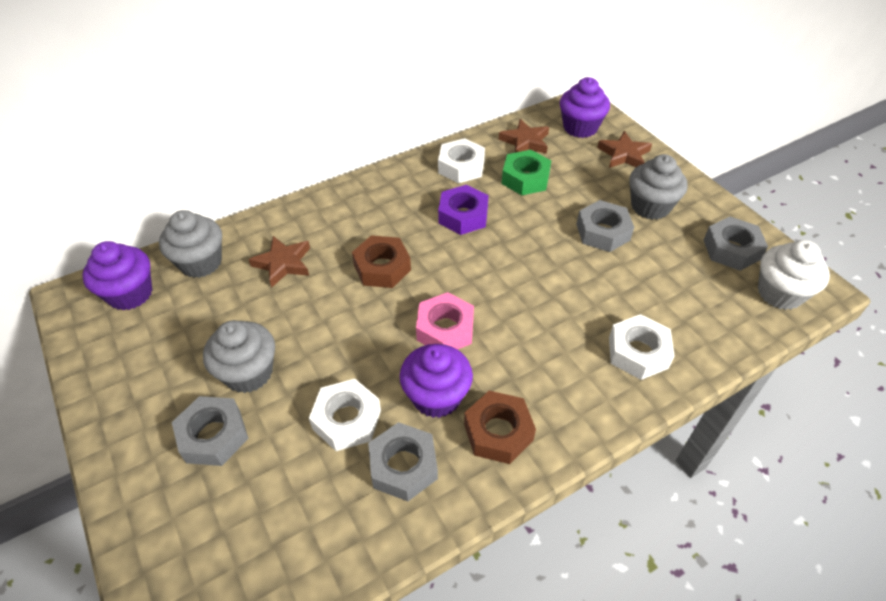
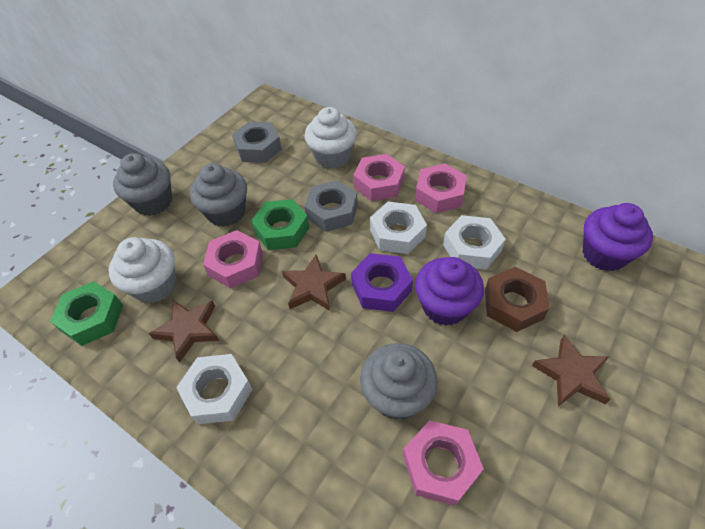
brown nut: 2 -> 1
green nut: 1 -> 2
grey nut: 4 -> 2
pink nut: 1 -> 4
purple cupcake: 3 -> 2
white cupcake: 1 -> 2

